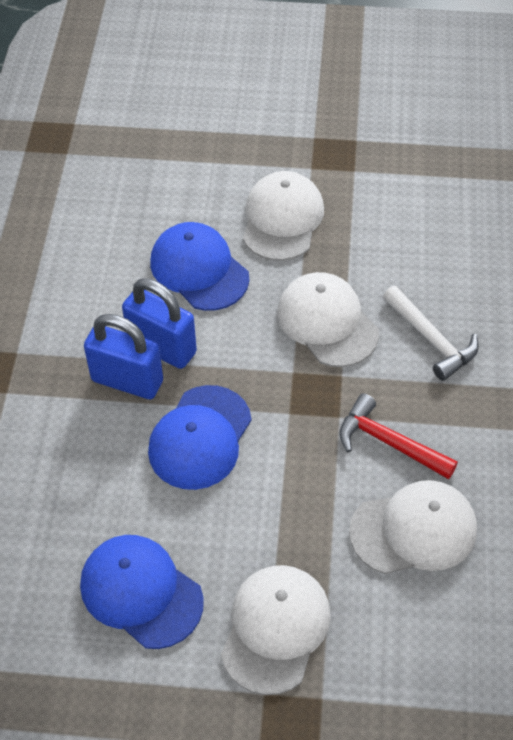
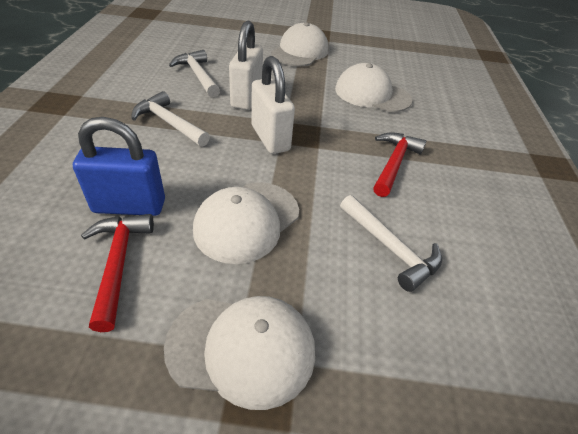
blue cap: 3 -> 0
blue padlock: 2 -> 1
red hammer: 1 -> 2
white hammer: 1 -> 3
white padlock: 0 -> 2

